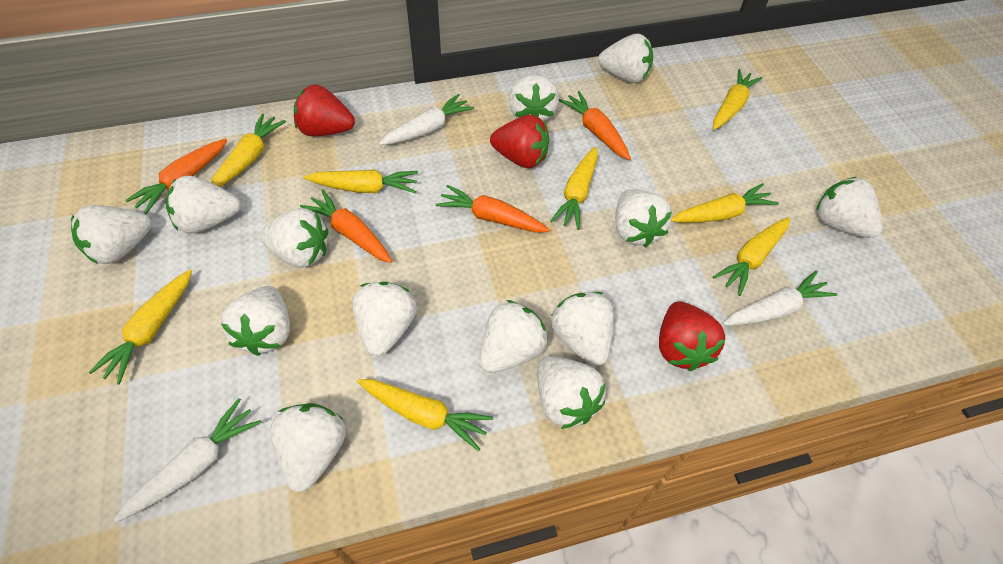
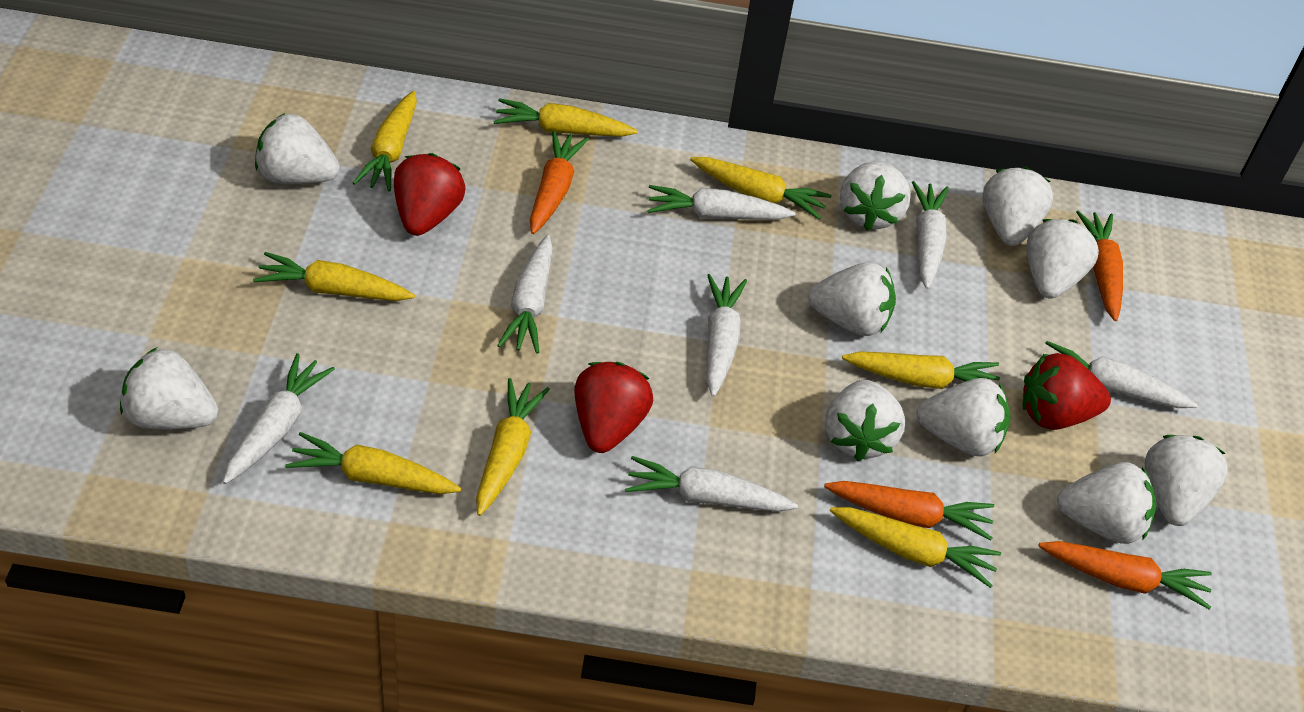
white carrot: 3 -> 7
white strawberry: 13 -> 10

